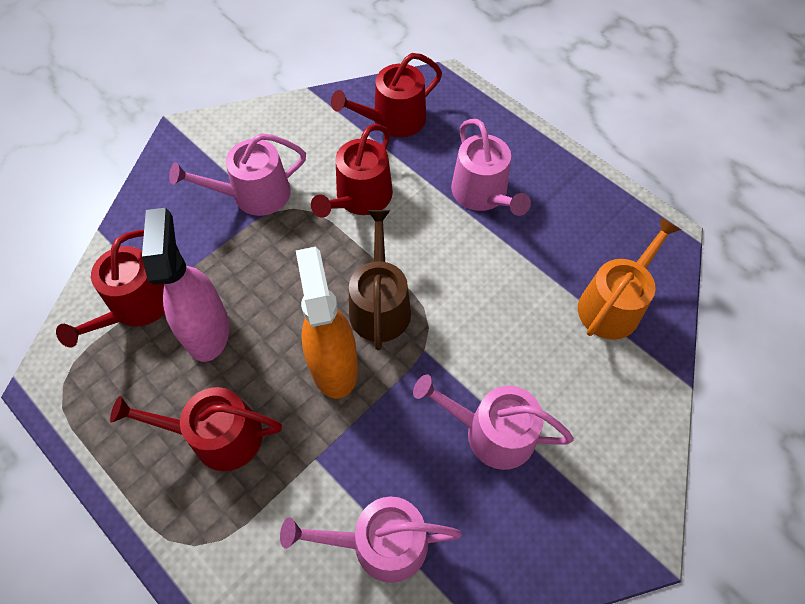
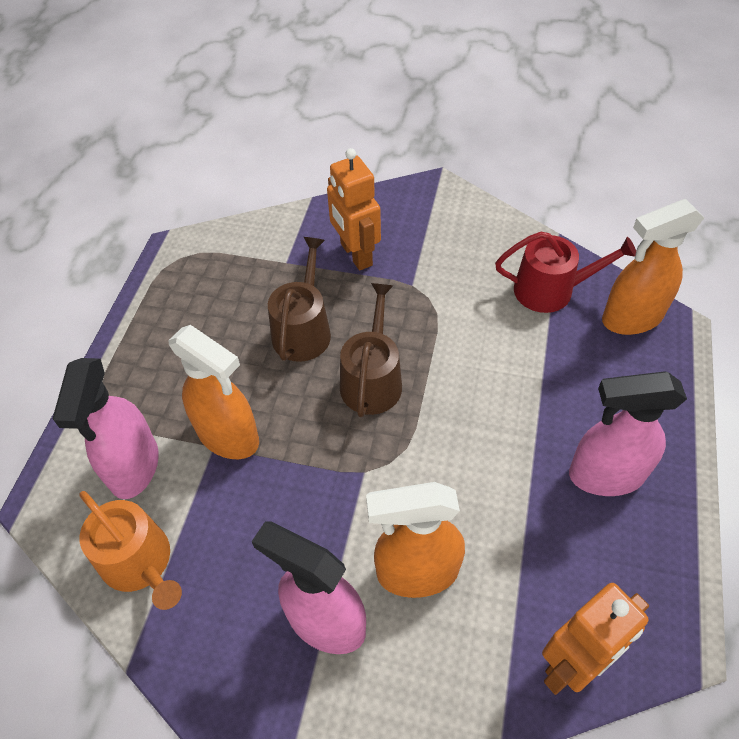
brown watering can: 1 -> 2
orange robot: 0 -> 2
orange spray bottle: 1 -> 3
pink spray bottle: 1 -> 3
pink watering can: 4 -> 0
red watering can: 4 -> 1

